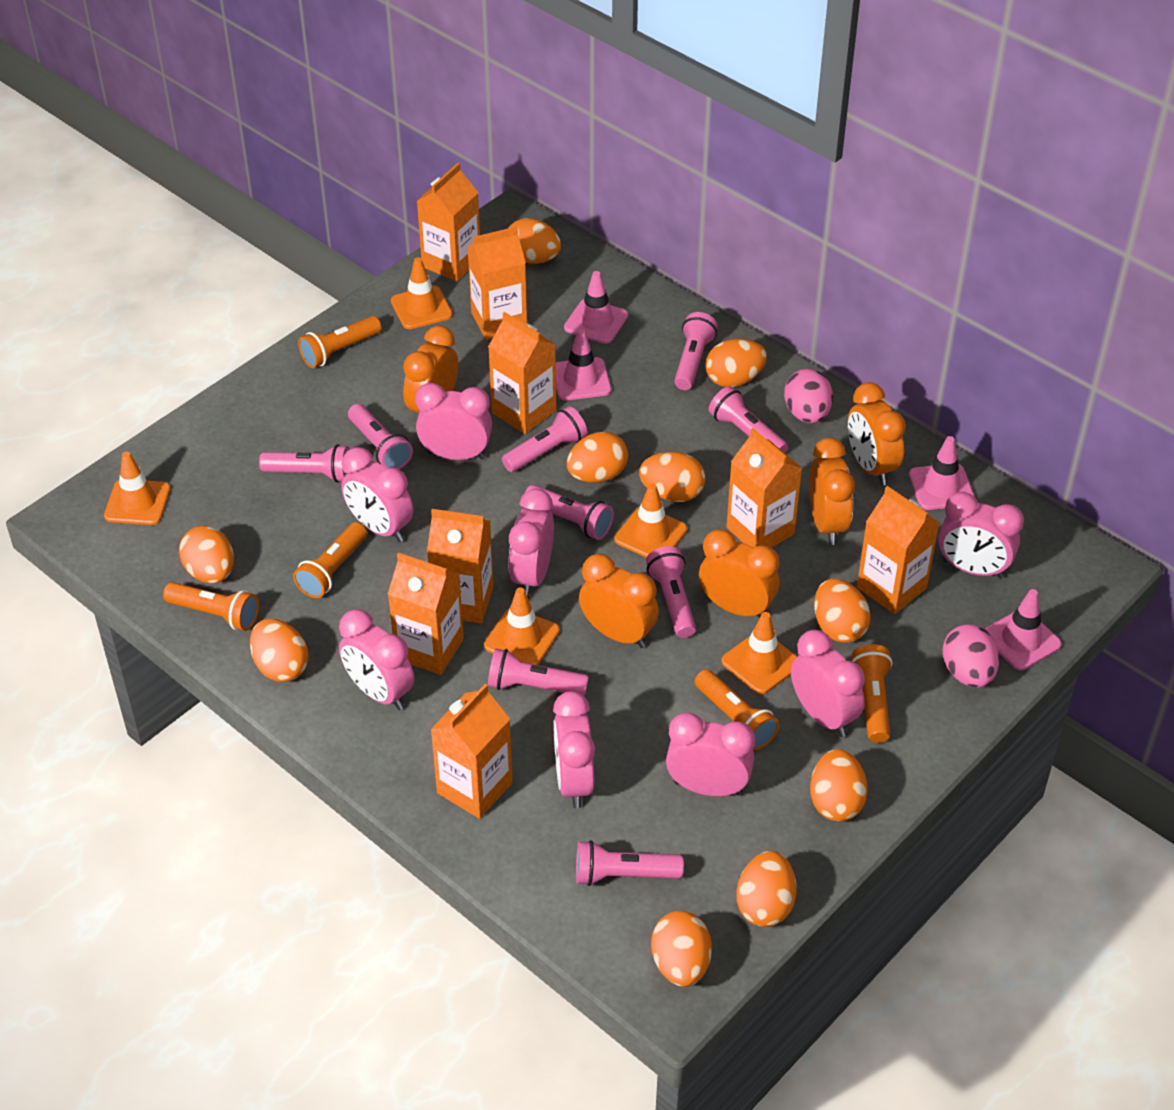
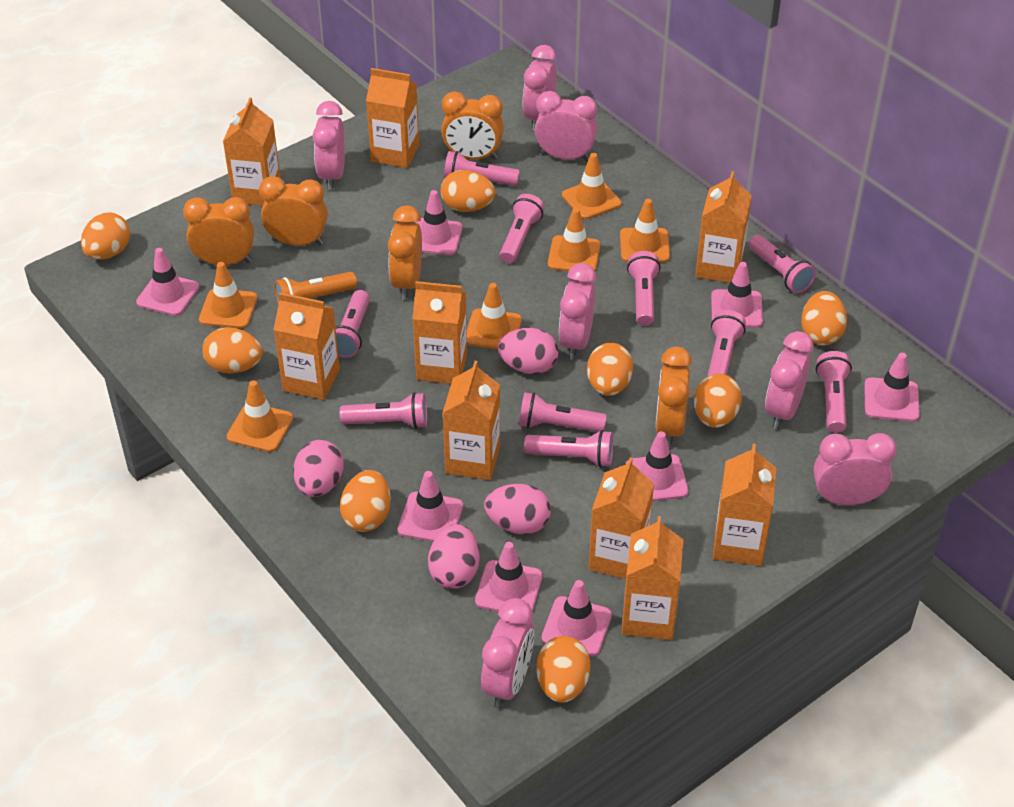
orange carton: 8 -> 9
orange egg: 10 -> 8
orange flashlight: 5 -> 1
orange traffic cone: 5 -> 6
pink clock: 8 -> 7
pink egg: 2 -> 4
pink flashlight: 9 -> 10
pink traffic cone: 4 -> 8

